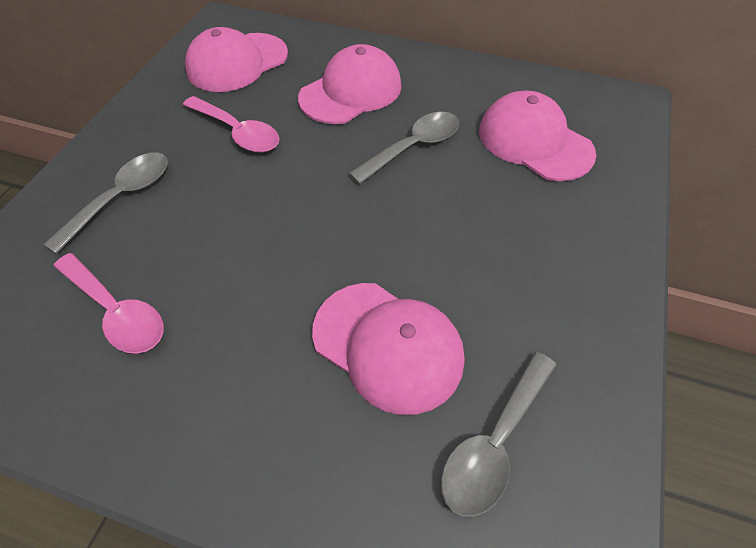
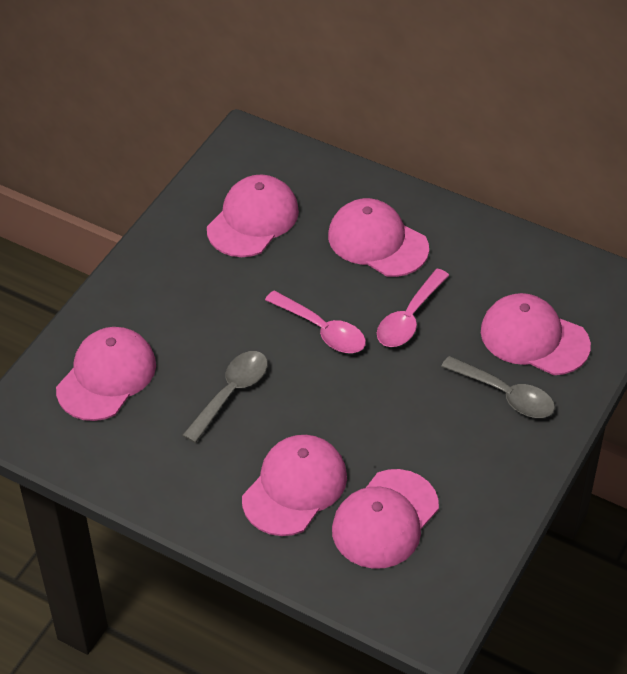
grey spoon: 3 -> 2
pink cap: 4 -> 6

